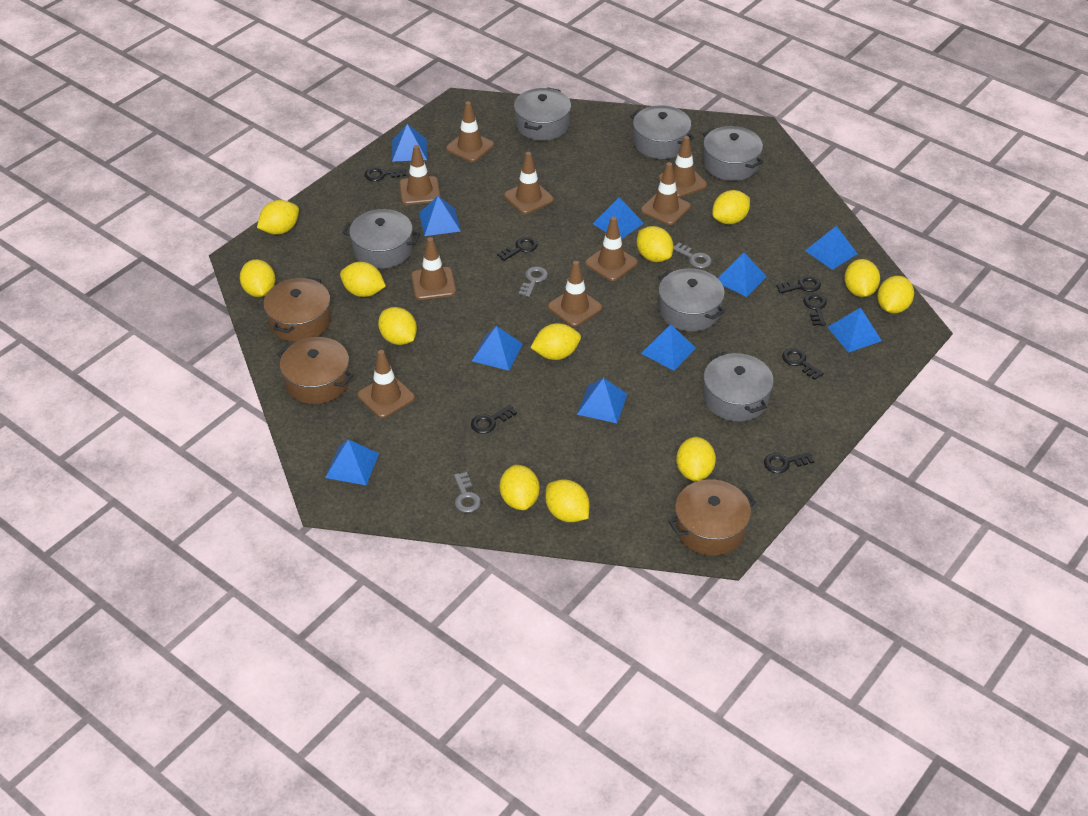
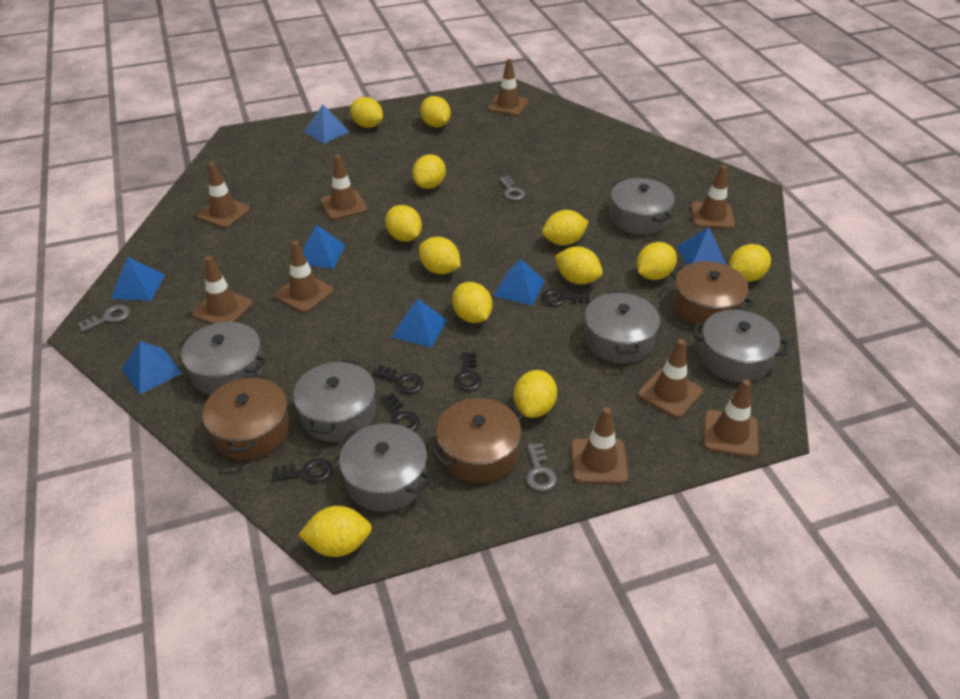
black key: 7 -> 5
blue pyramid: 10 -> 7

